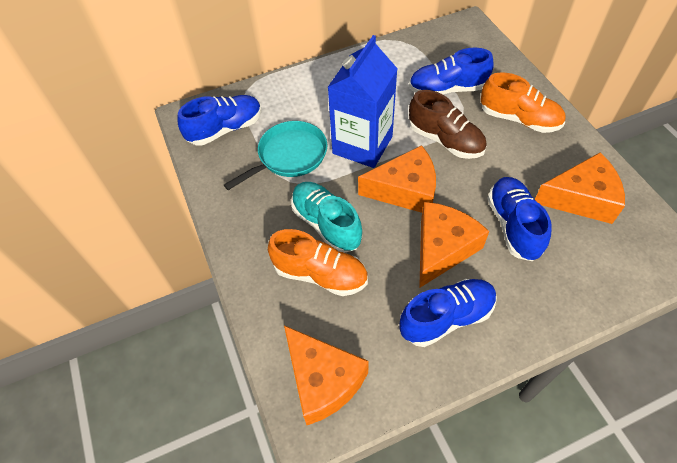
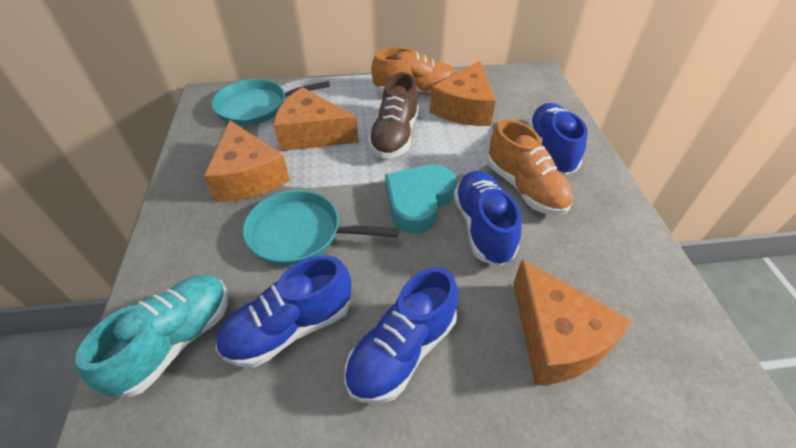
blue carton: 1 -> 0
turquoise heart: 0 -> 1
turquoise pan: 1 -> 2

